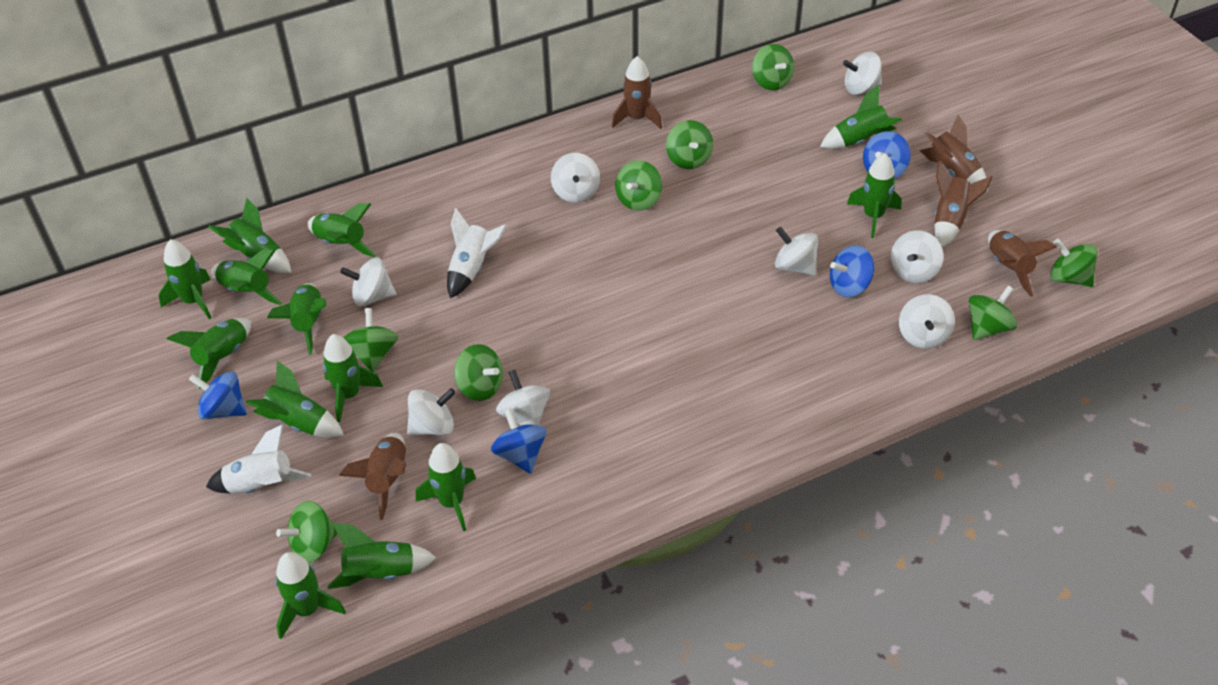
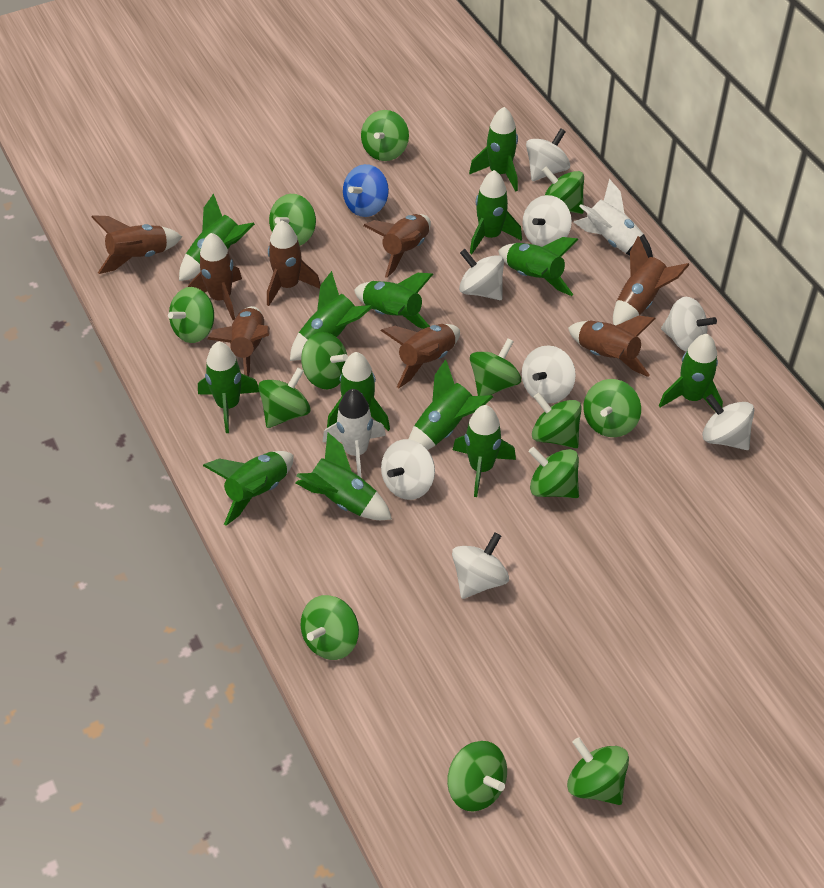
blue spinning top: 4 -> 1
brown rocket: 5 -> 8
green spinning top: 8 -> 13

